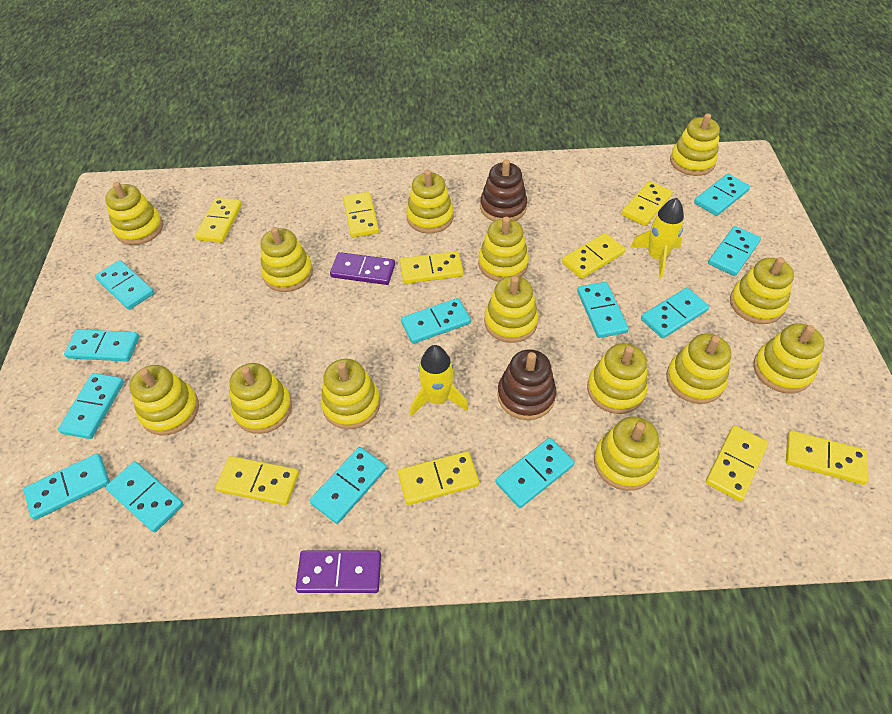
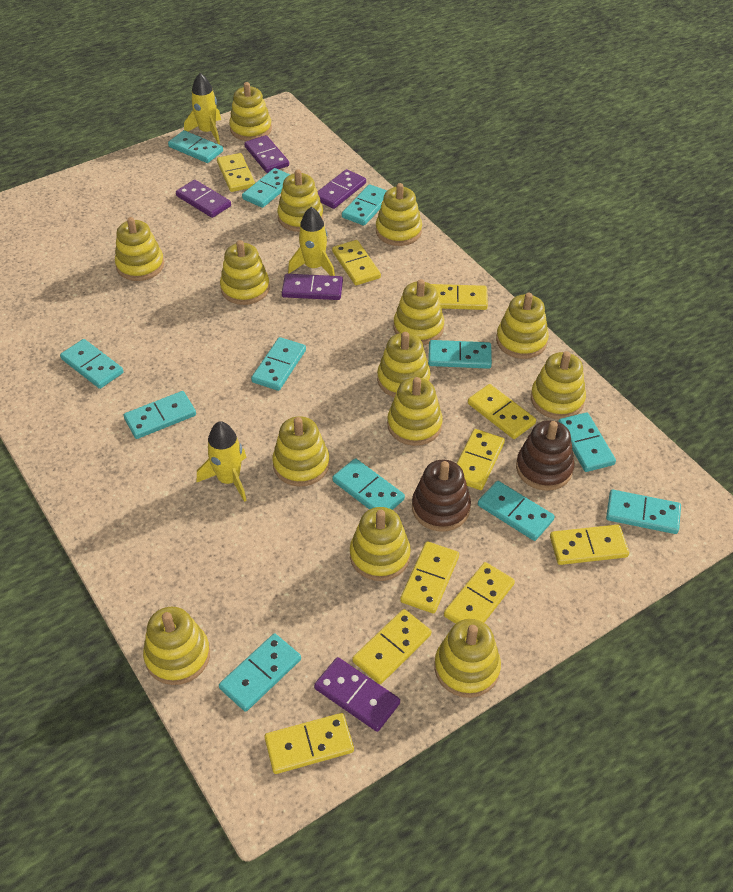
purple domino: 2 -> 5
yellow domino: 9 -> 10
yellow rocket: 2 -> 3

